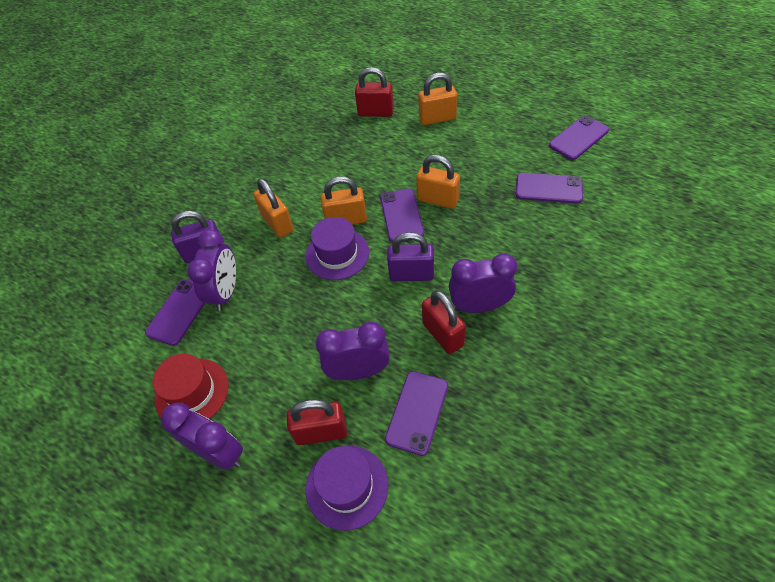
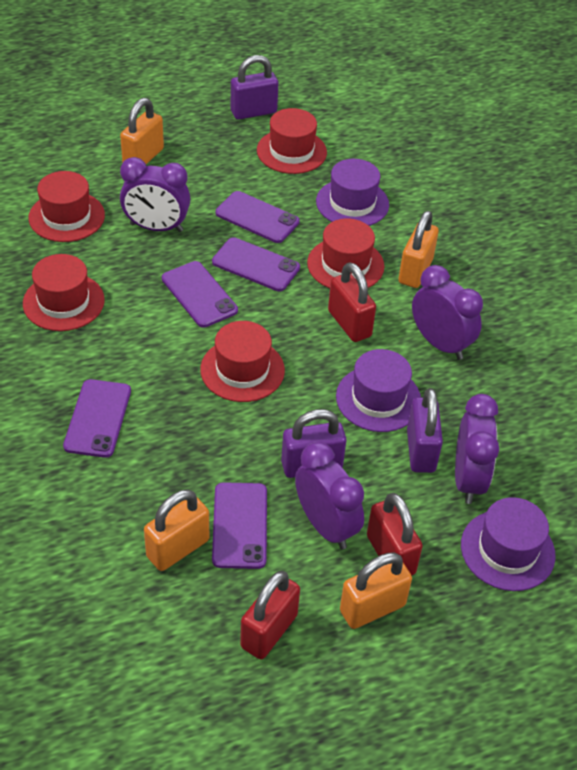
purple hat: 2 -> 3
purple padlock: 2 -> 3
red hat: 1 -> 5

